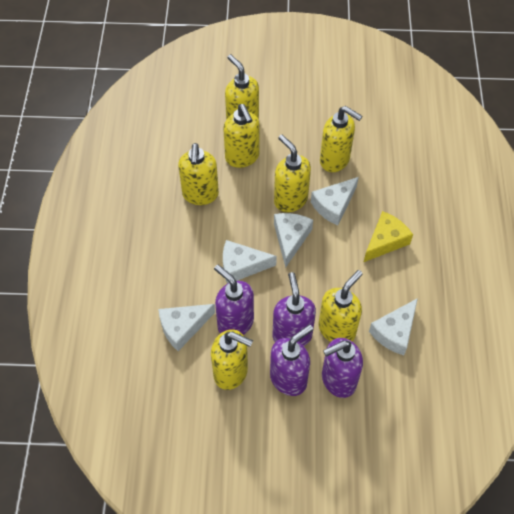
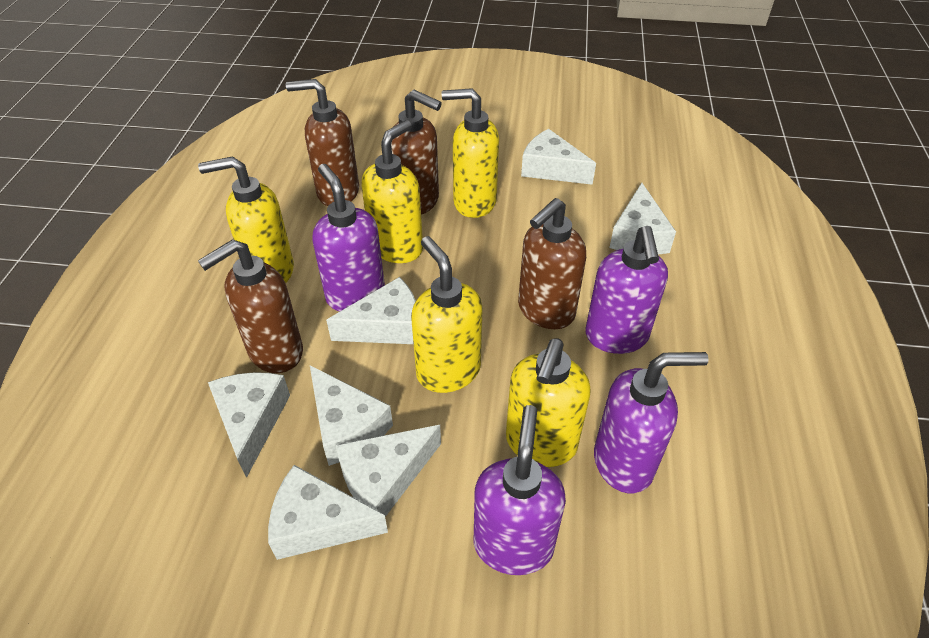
brown soap dispenser: 0 -> 4
white cheese: 5 -> 7
yellow cheese: 1 -> 0
yellow soap dispenser: 7 -> 5

